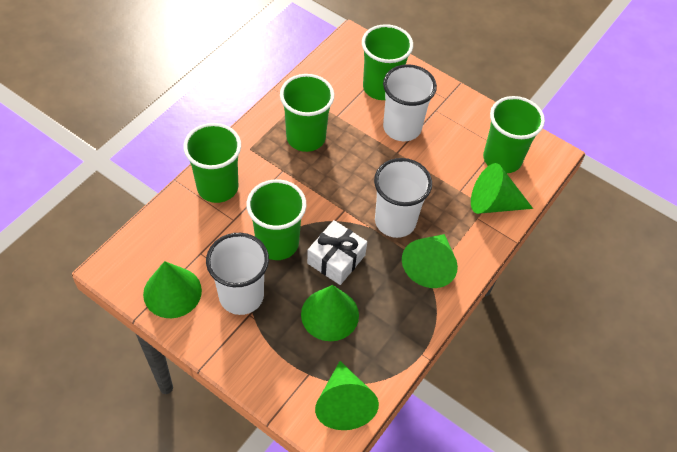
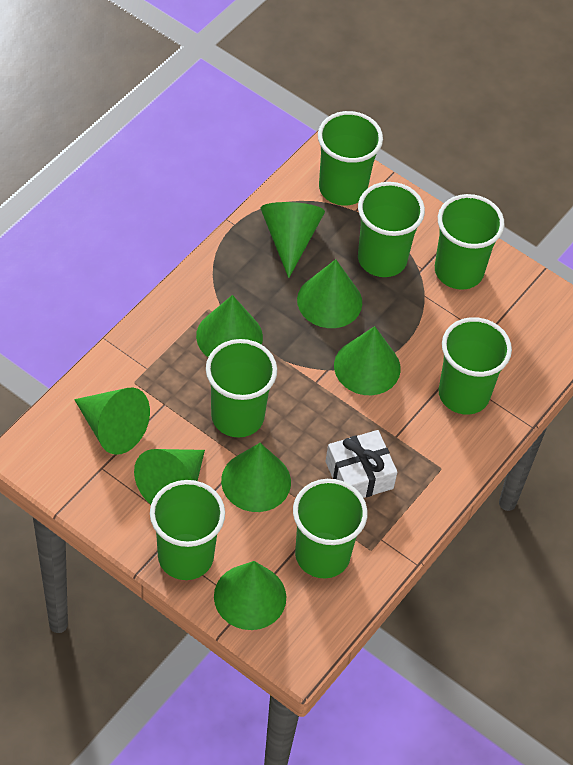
green cone: 5 -> 8
green cup: 5 -> 7
white cup: 3 -> 0

